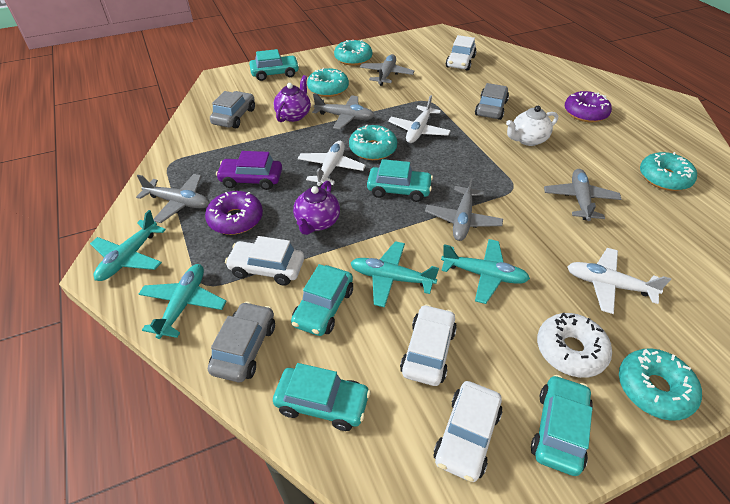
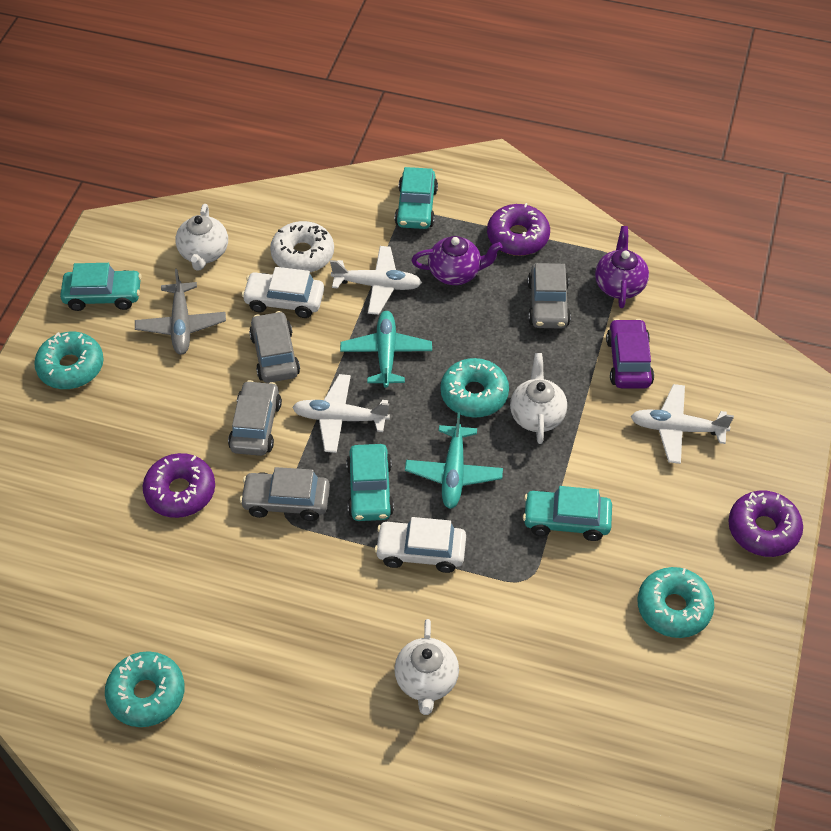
grey car: 3 -> 4
grey plane: 5 -> 1
purple donut: 2 -> 3
turquoise car: 5 -> 4
turquoise donut: 5 -> 4
turquoise plane: 4 -> 2
white car: 4 -> 2
white teapot: 1 -> 3

